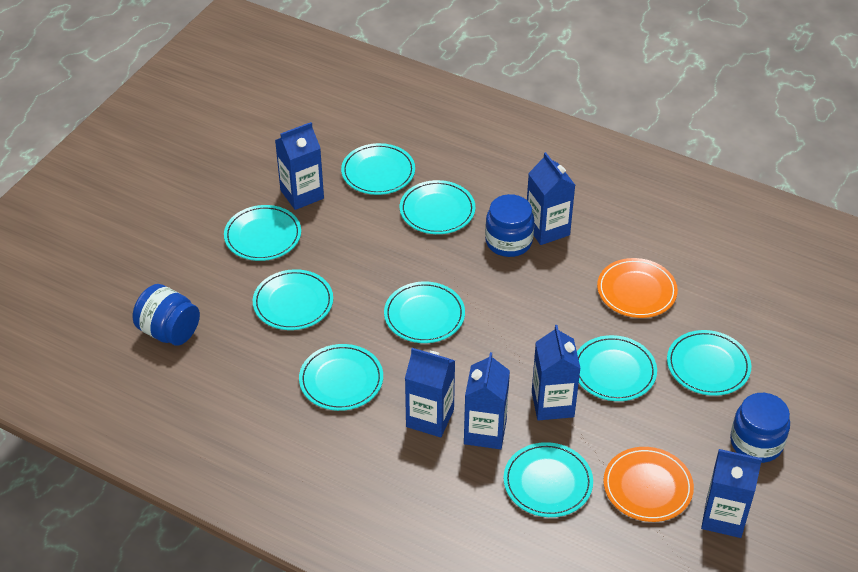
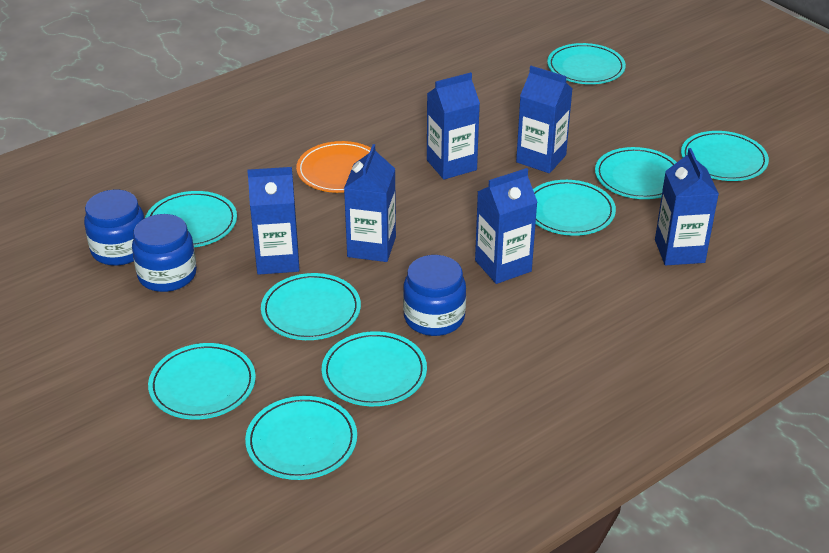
orange plate: 2 -> 1

